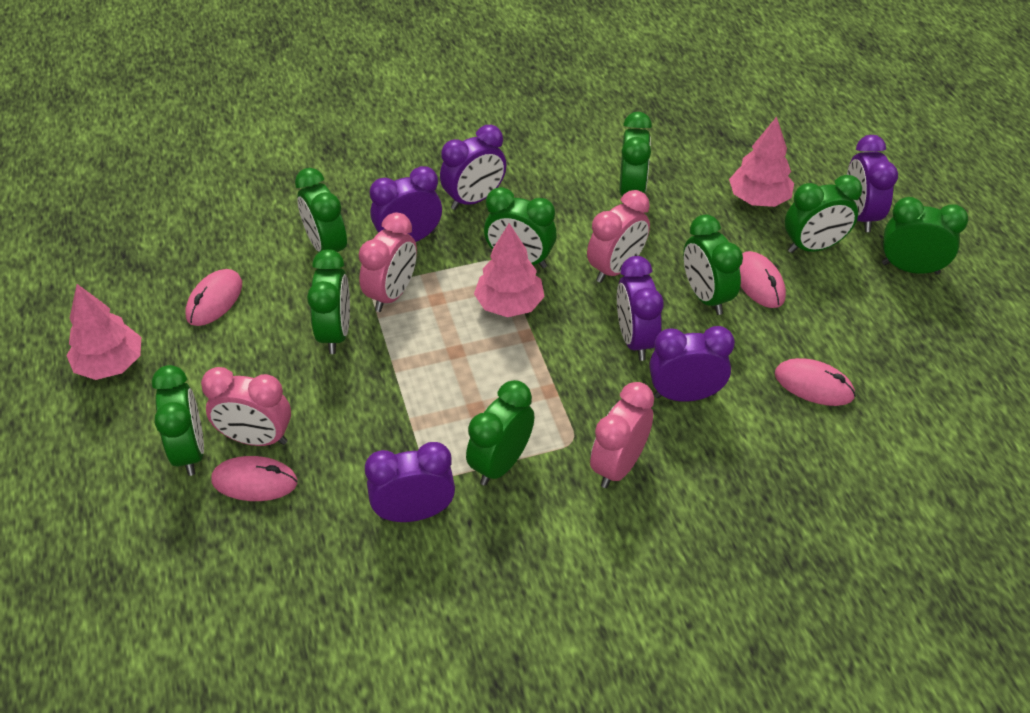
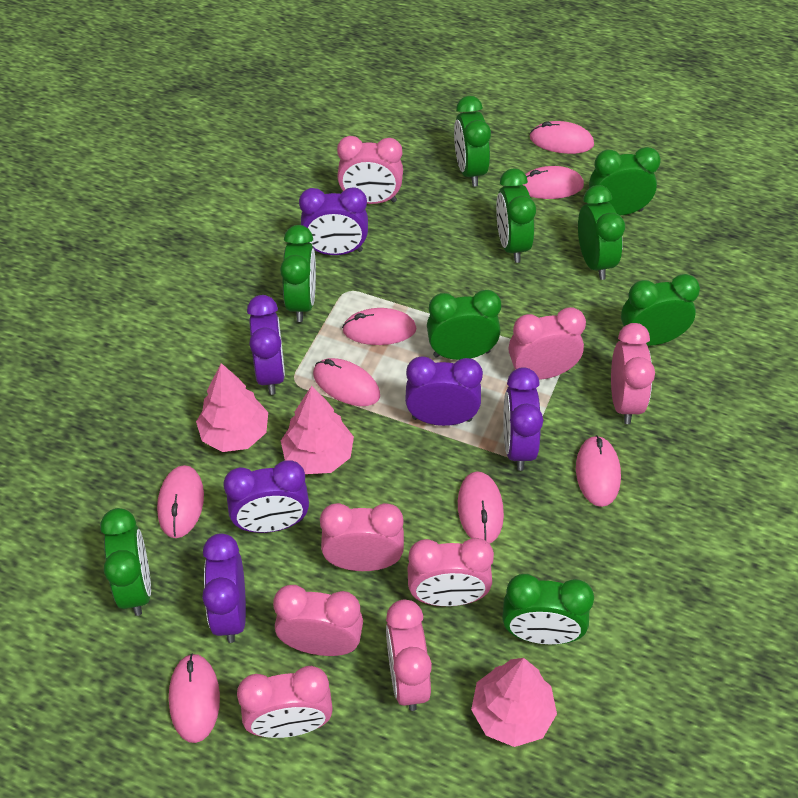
pink clock: 4 -> 8
pink mouse: 4 -> 8

